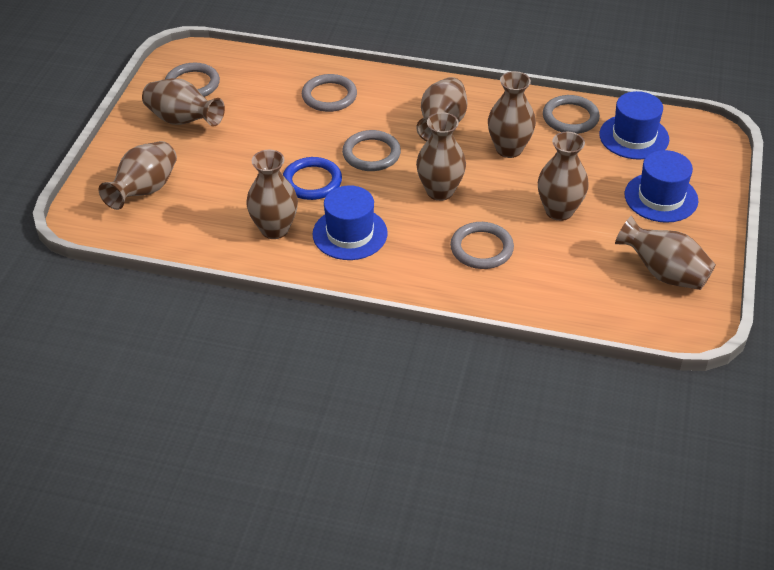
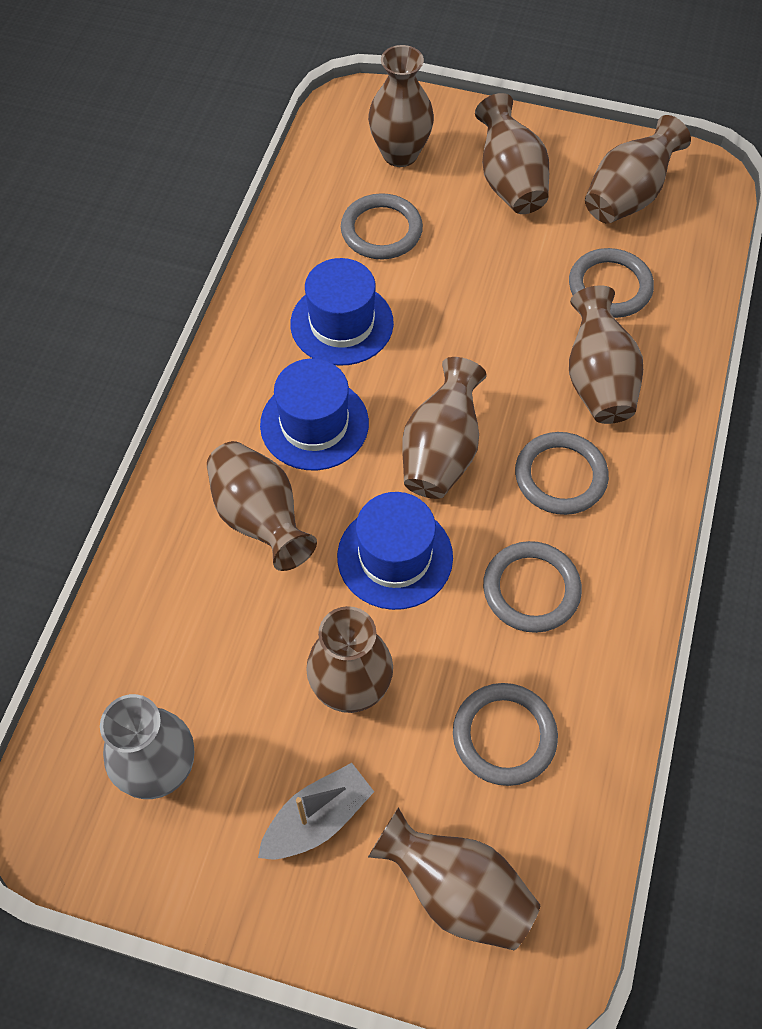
blue ring: 1 -> 0
grey boat: 0 -> 1
grey vase: 0 -> 1

